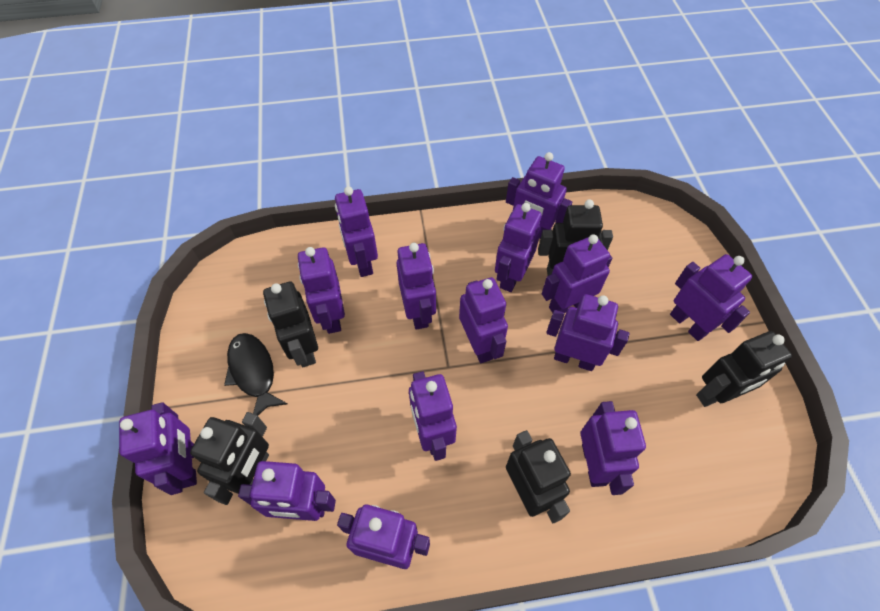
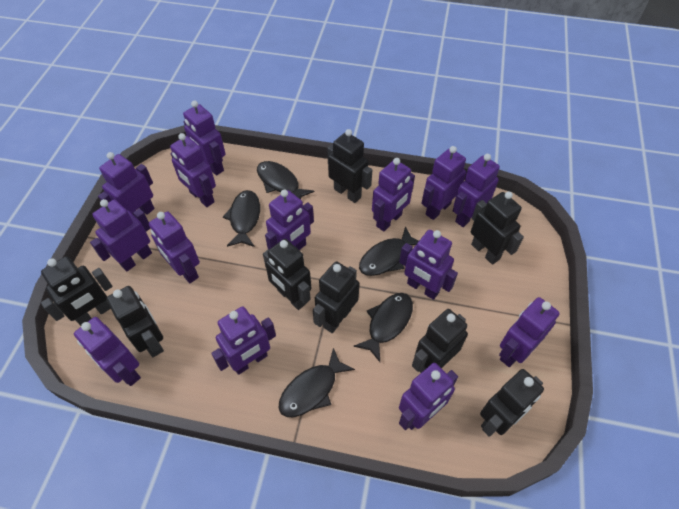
black fish: 1 -> 5
black robot: 5 -> 8

